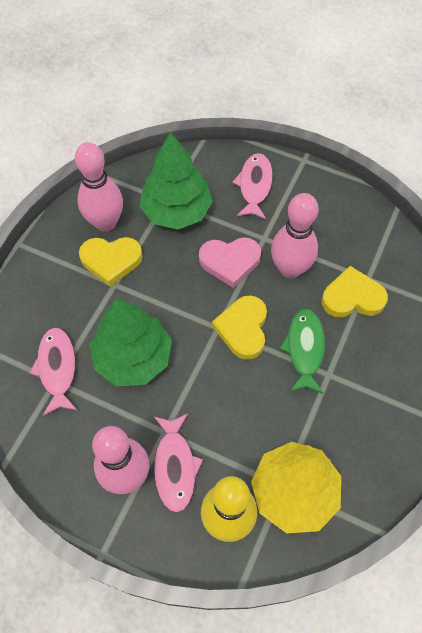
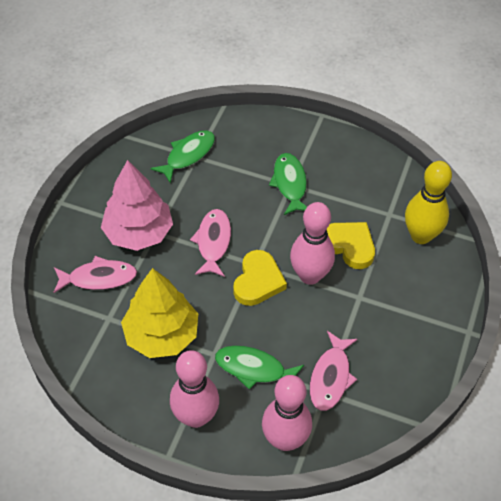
green fish: 1 -> 3
green tree: 2 -> 0
pink heart: 1 -> 0
pink tree: 0 -> 1
yellow heart: 3 -> 2

